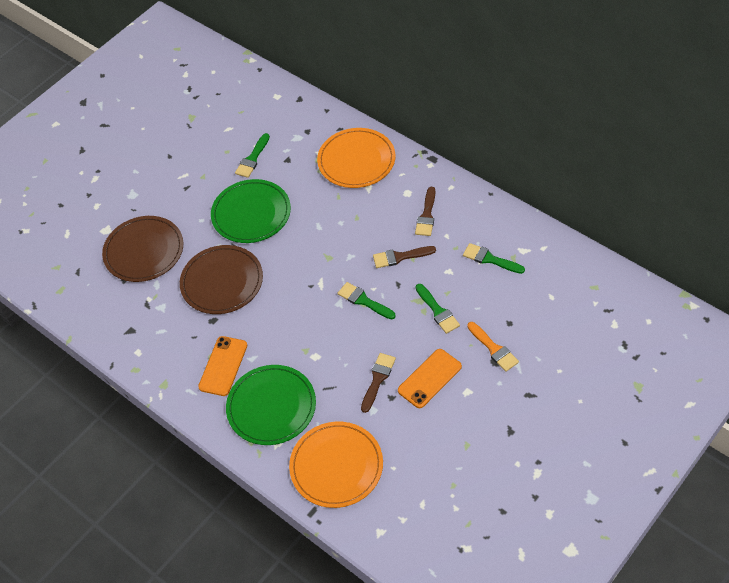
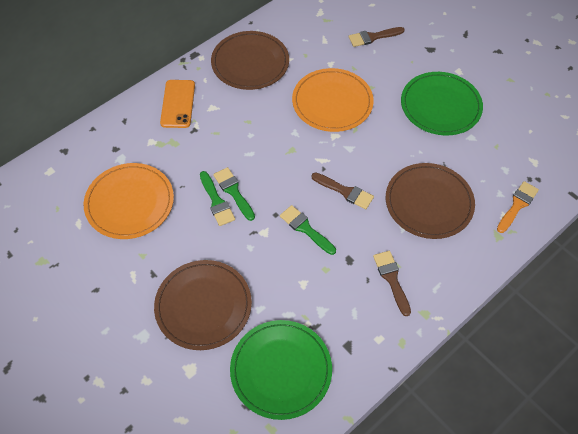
brown plate: 2 -> 3
green brush: 4 -> 3
orange phone: 2 -> 1

